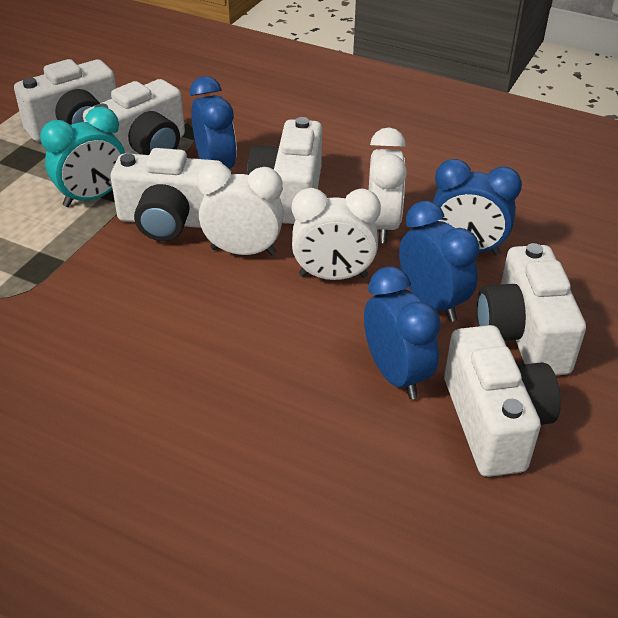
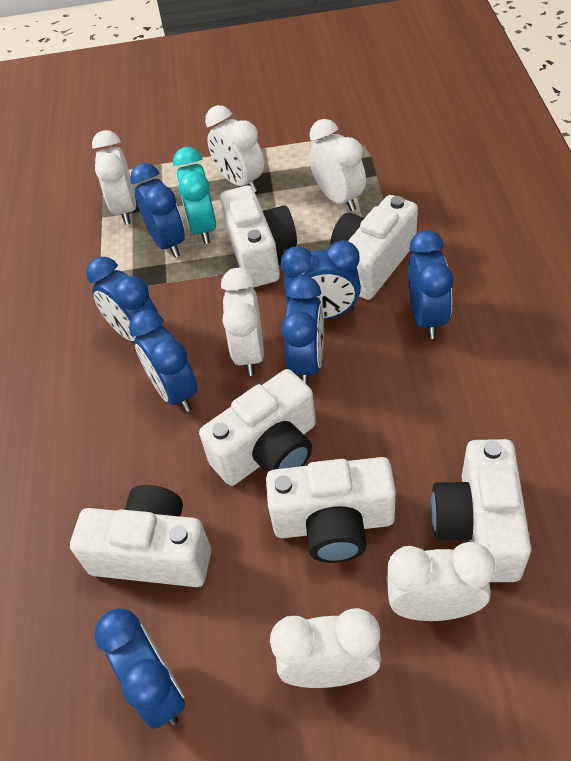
blue clock: 4 -> 7
white clock: 3 -> 6

